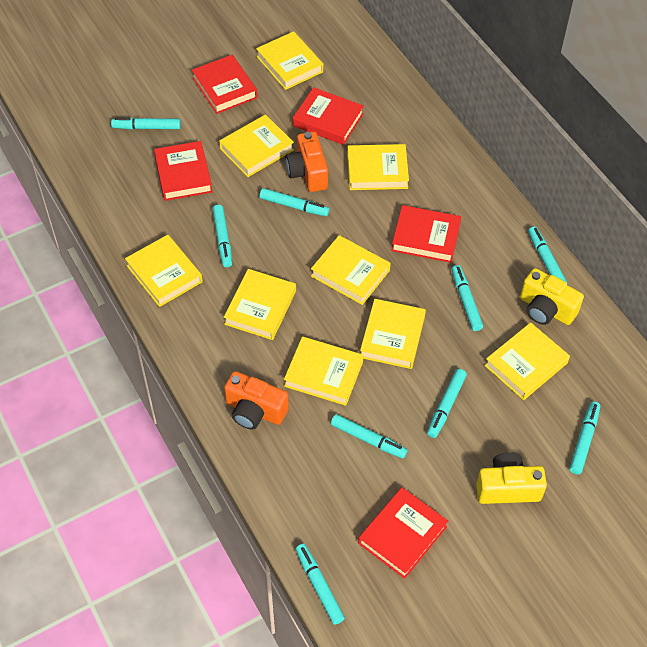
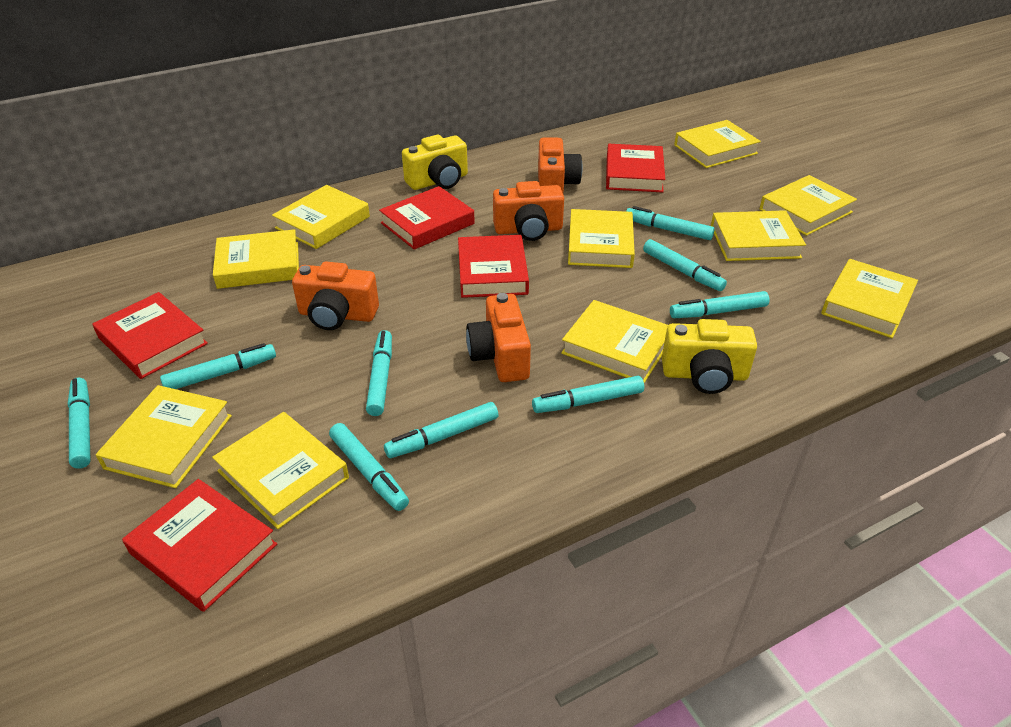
orange camera: 2 -> 4
yellow book: 9 -> 10

